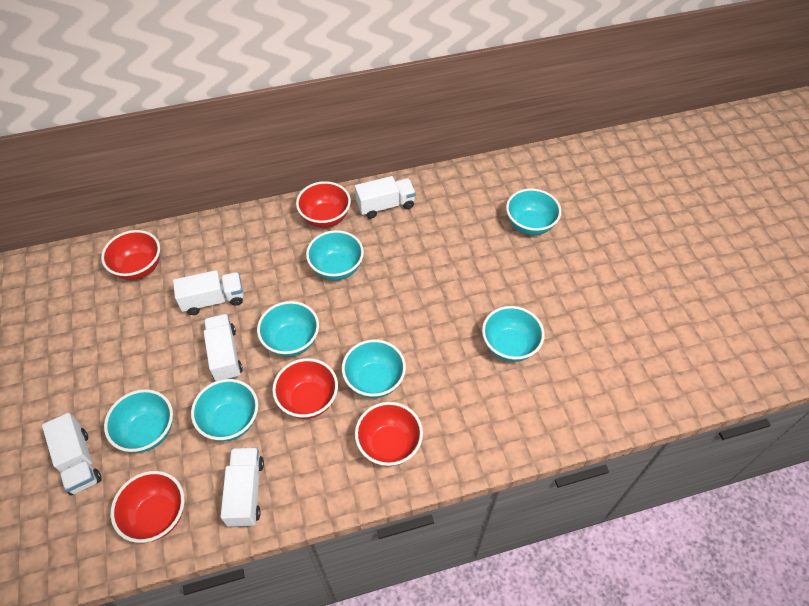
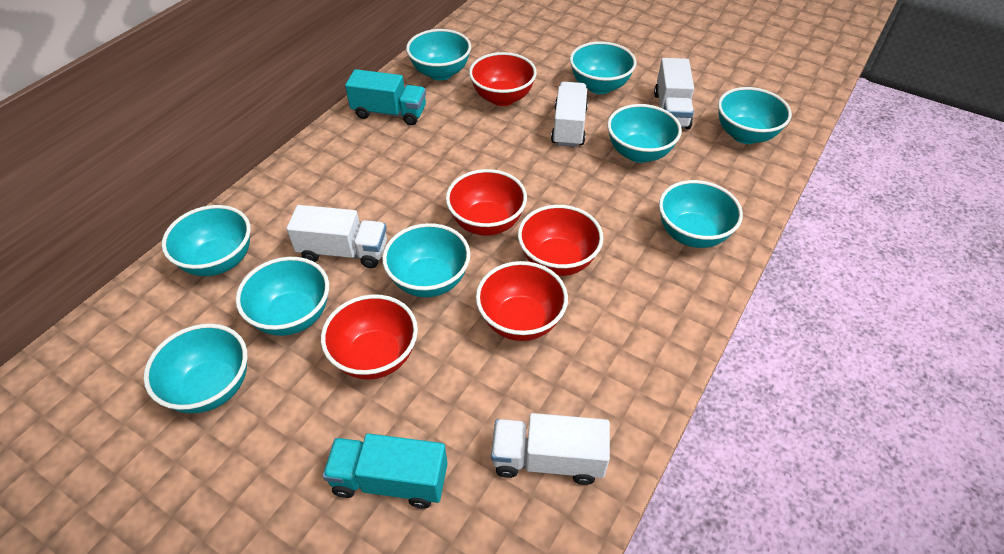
turquoise bowl: 7 -> 9
turquoise truck: 0 -> 2
white truck: 5 -> 4

